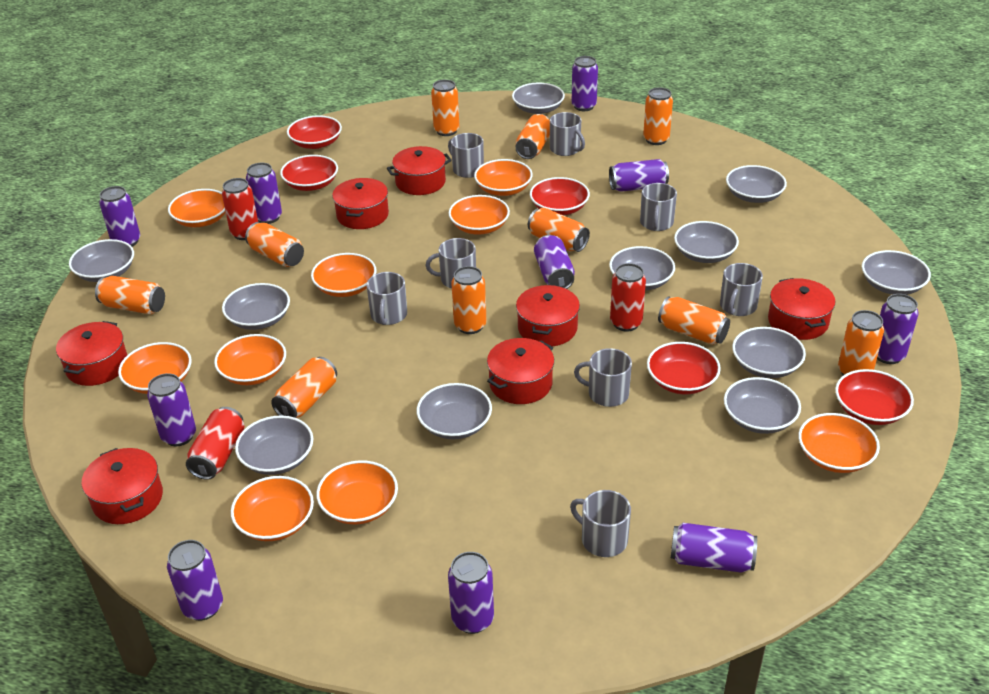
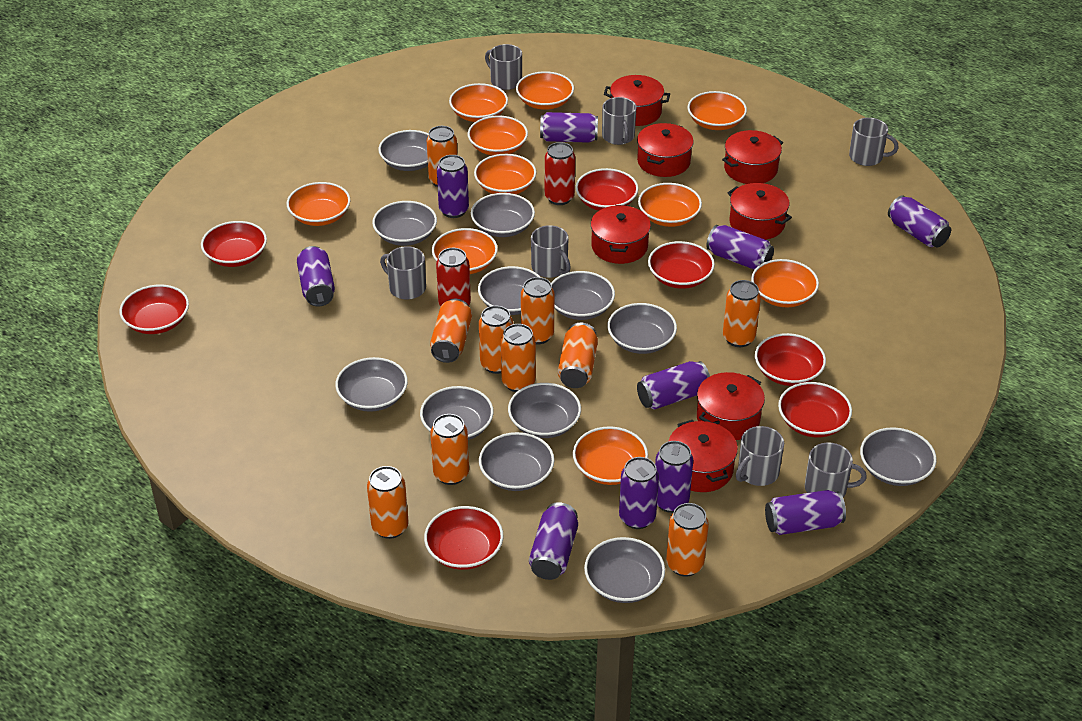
grey bowl: 11 -> 12
grey mug: 8 -> 7
orange bowl: 9 -> 10
red bowl: 5 -> 7
red can: 3 -> 2

